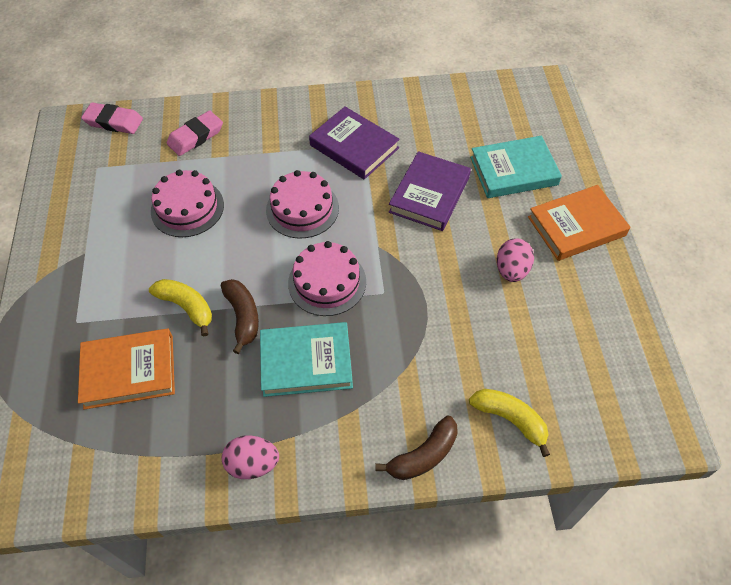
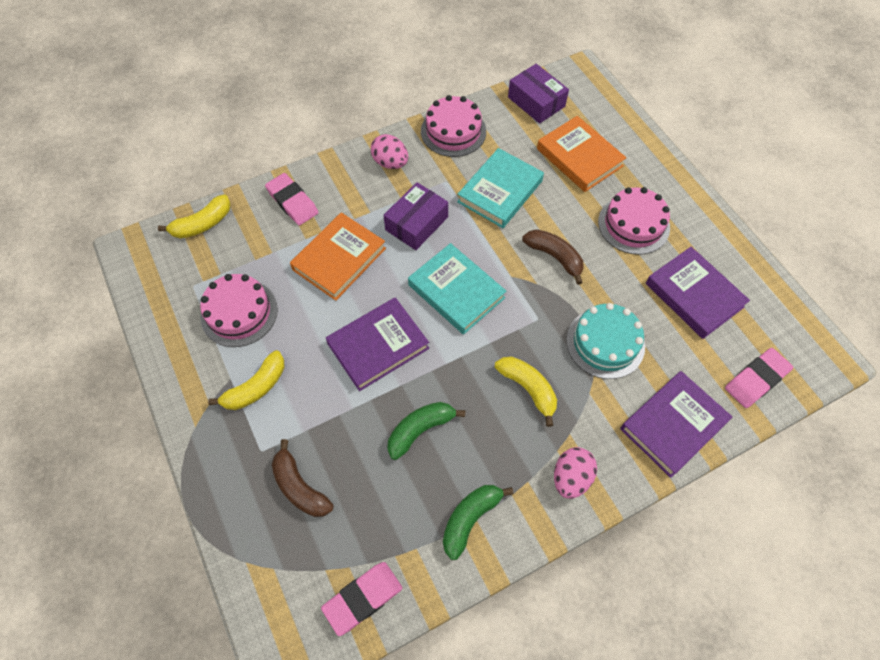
green banana: 0 -> 2
pink eraser: 2 -> 3
purple book: 2 -> 3
purple box: 0 -> 2
turquoise cake: 0 -> 1
yellow banana: 2 -> 3

